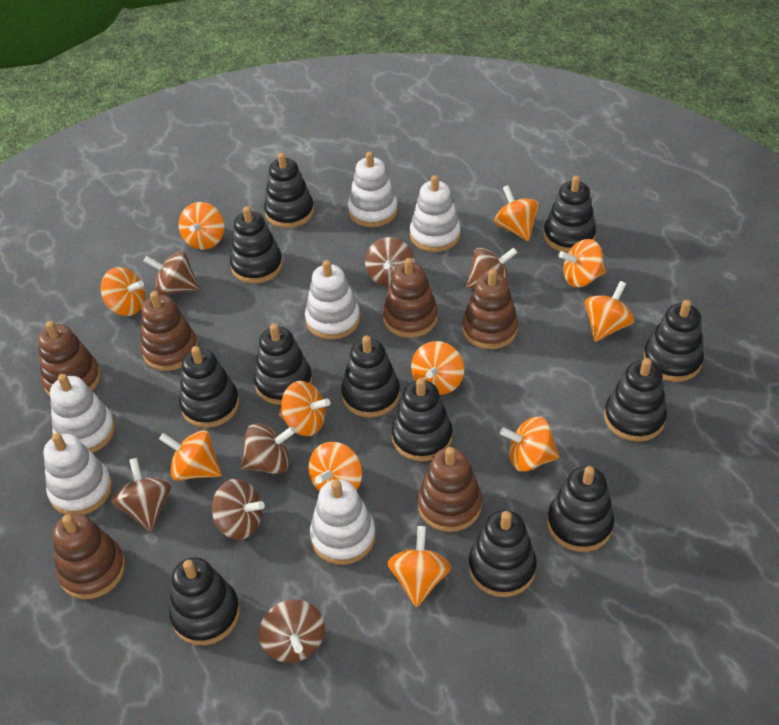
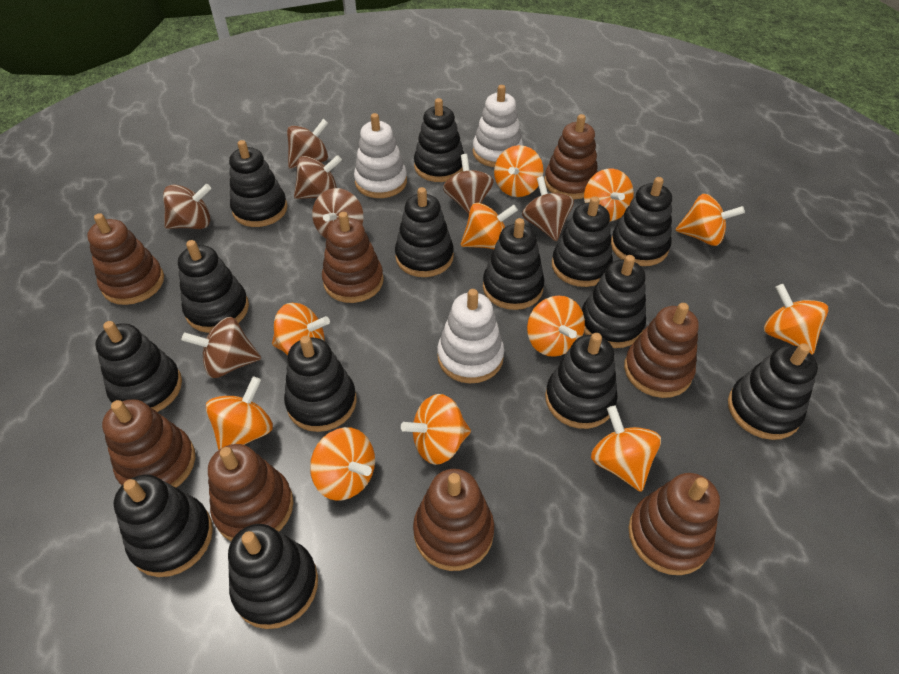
black stacking toy: 12 -> 14
brown stacking toy: 6 -> 8
white stacking toy: 6 -> 3

